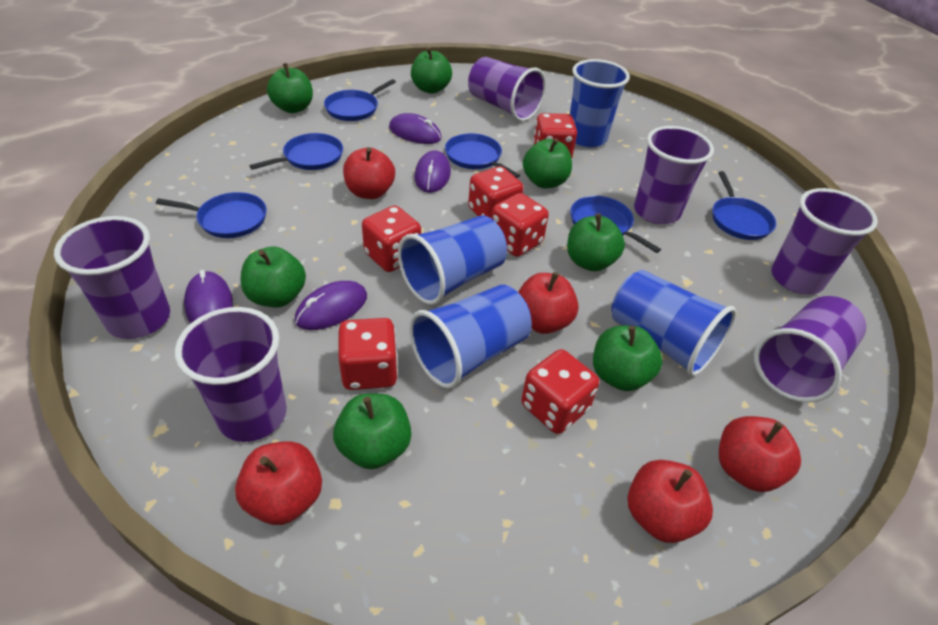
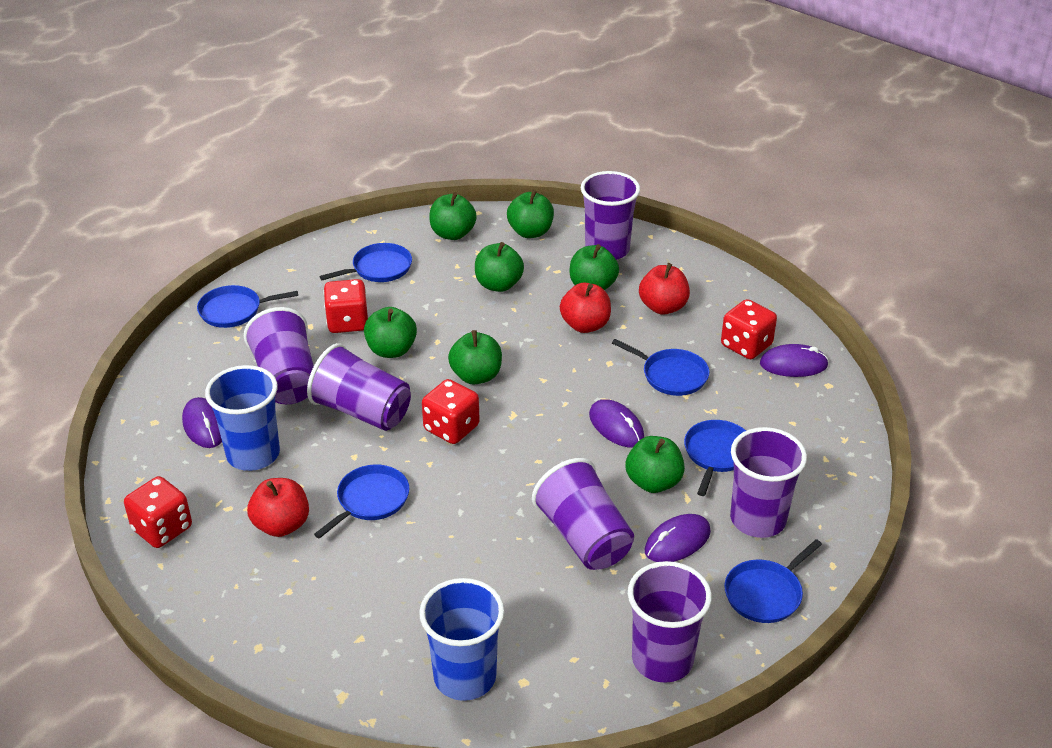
blue cup: 4 -> 2
red apple: 5 -> 3
red dice: 6 -> 4

